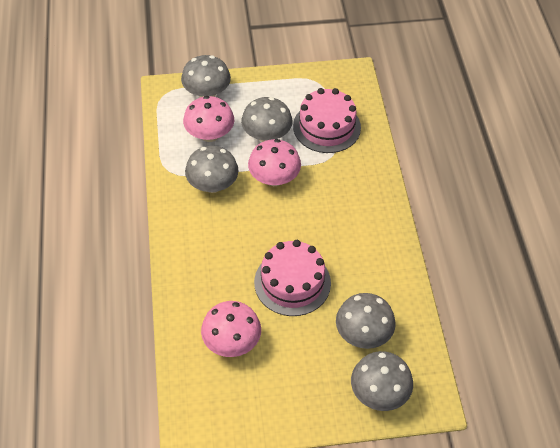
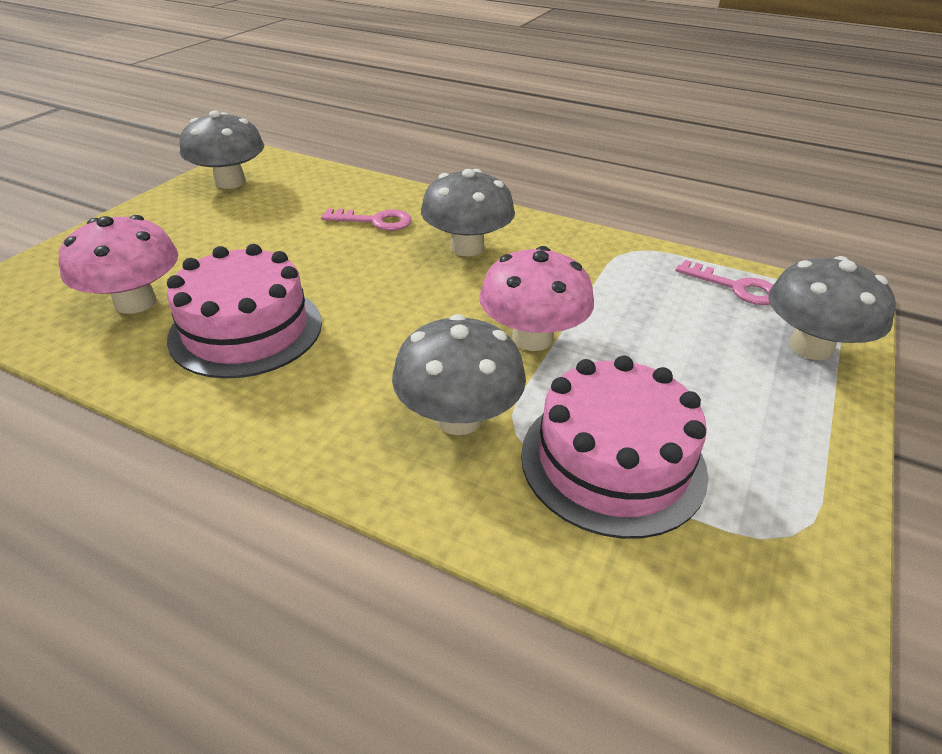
grey mushroom: 5 -> 4
pink key: 0 -> 2
pink mushroom: 3 -> 2

